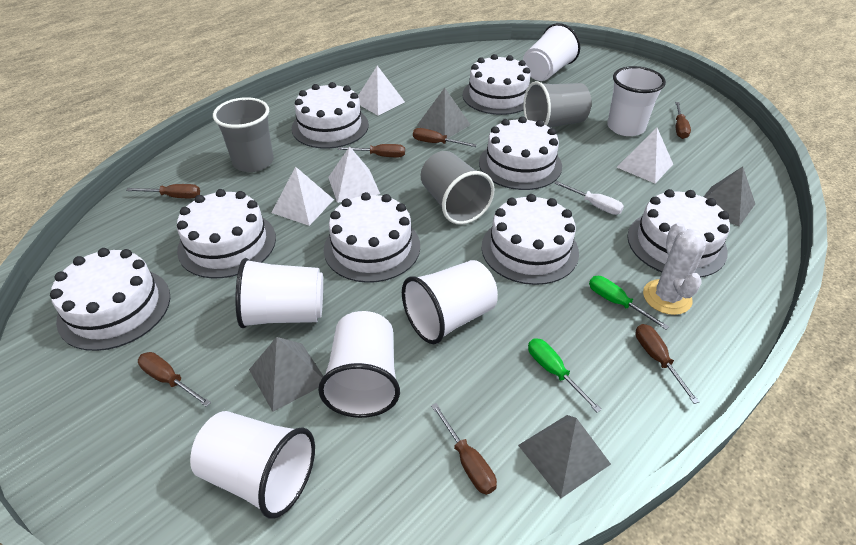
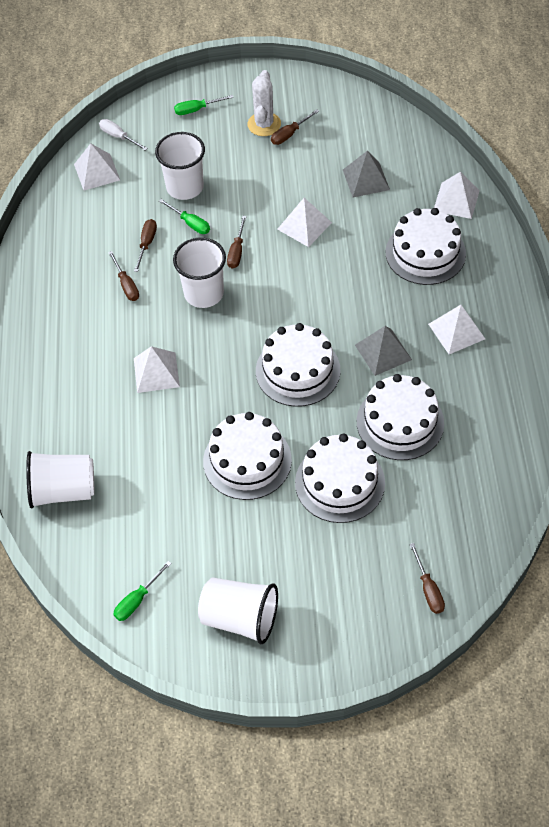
brown screwdriver: 7 -> 5
green screwdriver: 2 -> 3
grey cup: 3 -> 0
grey pyramid: 4 -> 2
white cake: 8 -> 5
white cup: 6 -> 4
white pyramid: 4 -> 5

